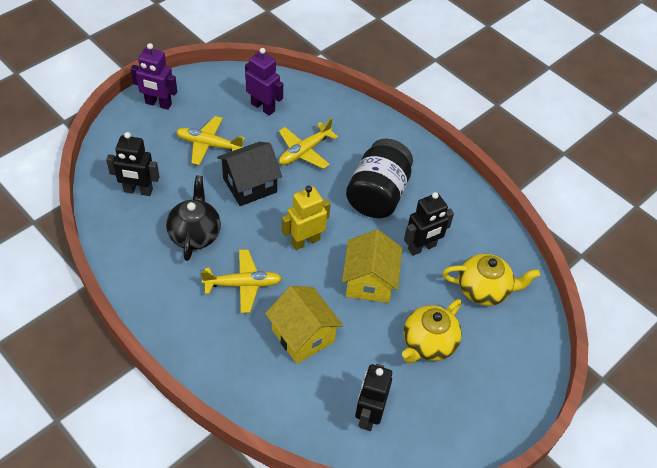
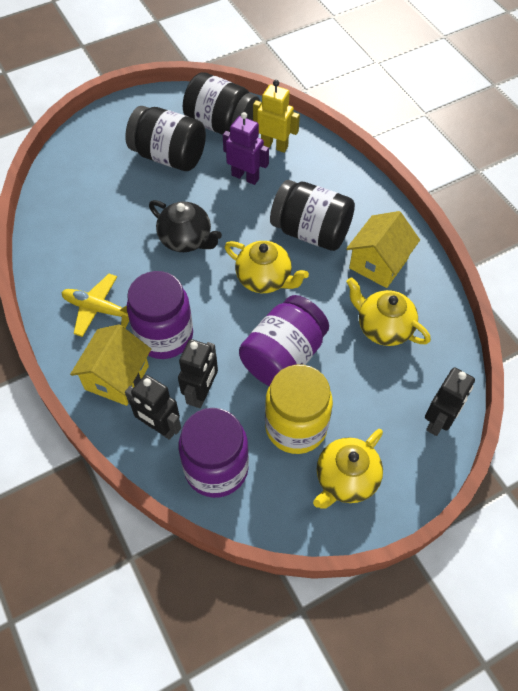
black house: 1 -> 0
black jar: 1 -> 3
purple jar: 0 -> 3
purple robot: 2 -> 1
yellow jar: 0 -> 1
yellow plane: 3 -> 1
yellow teapot: 2 -> 3

